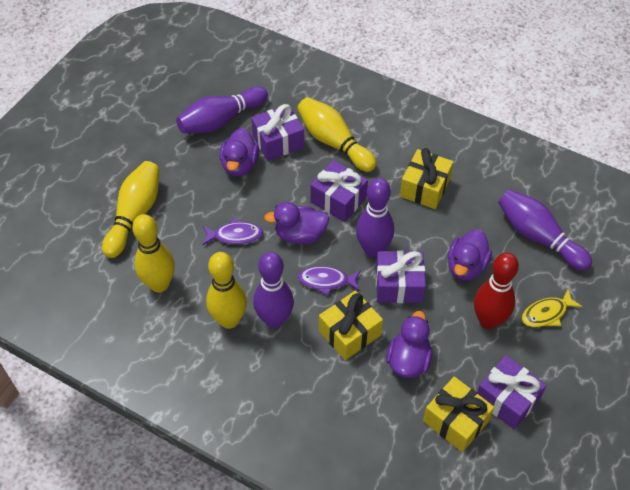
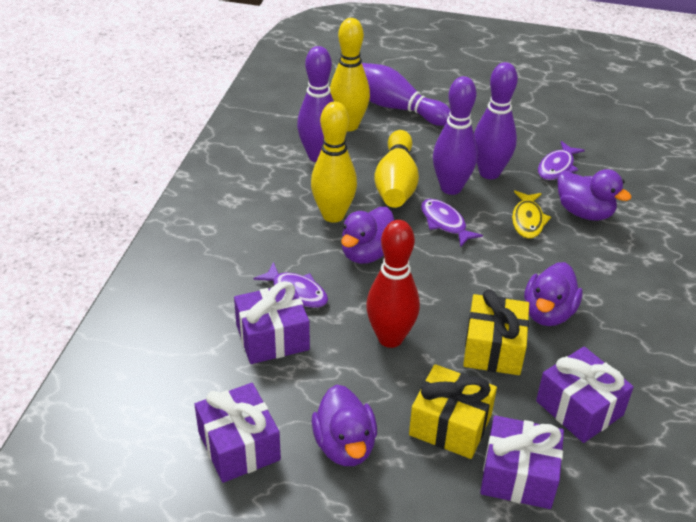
purple fish: 2 -> 3
yellow bowling pin: 4 -> 3
yellow gift: 3 -> 2

